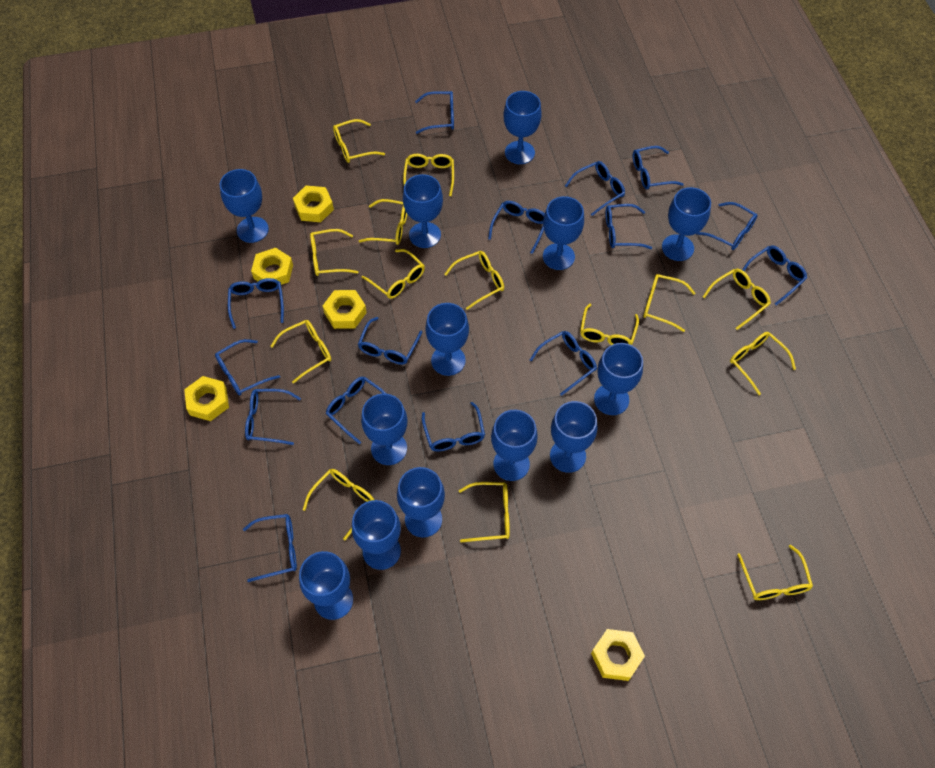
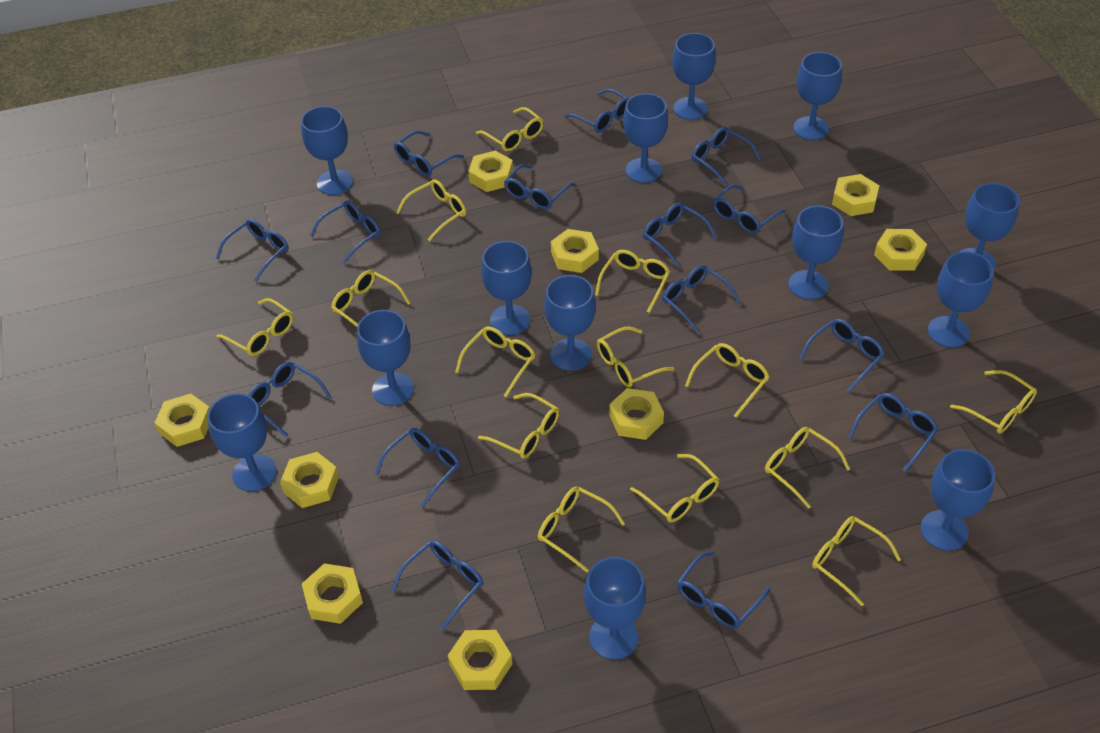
yellow nut: 5 -> 9

